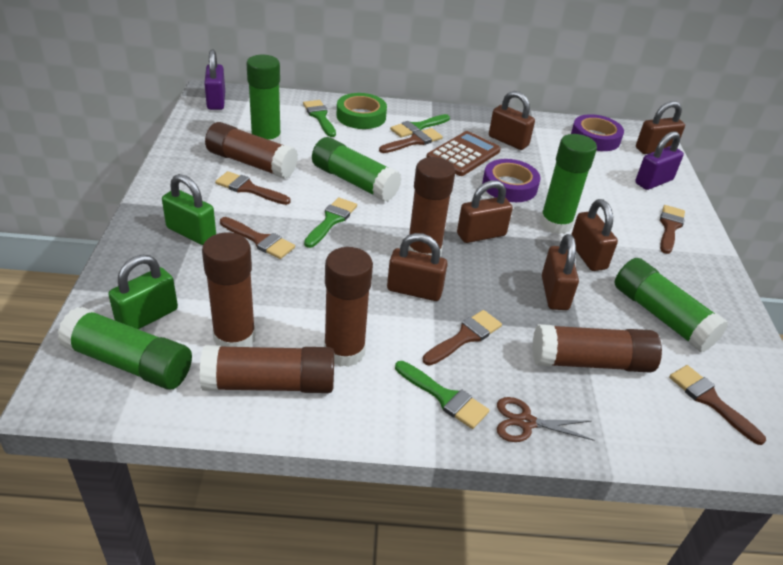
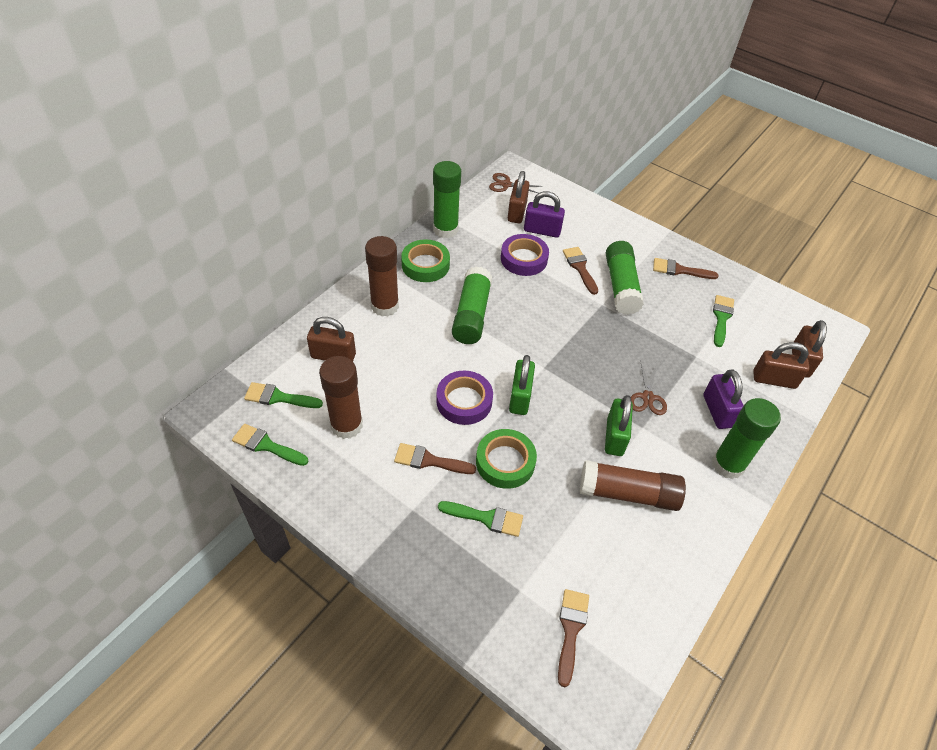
brown brush: 6 -> 4
brown calculator: 1 -> 0
brown glue stick: 6 -> 3
brown padlock: 6 -> 4
brown scissors: 1 -> 2
green glue stick: 5 -> 4
green tape: 1 -> 2

